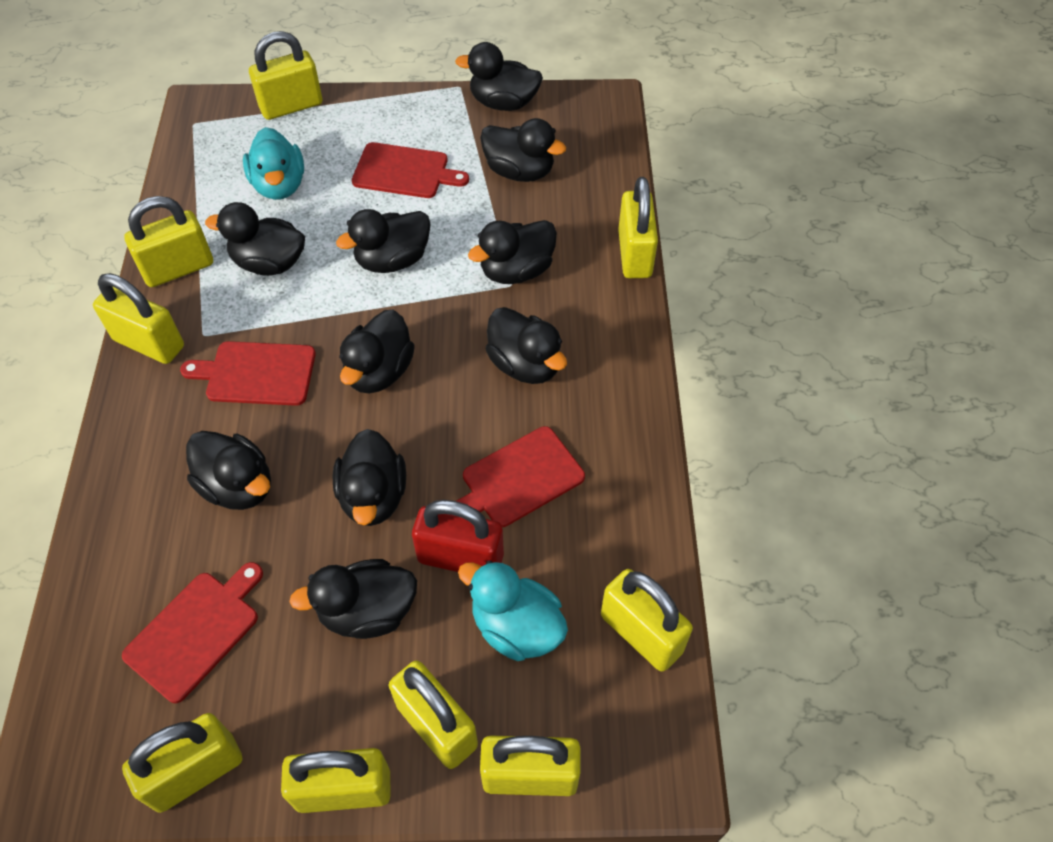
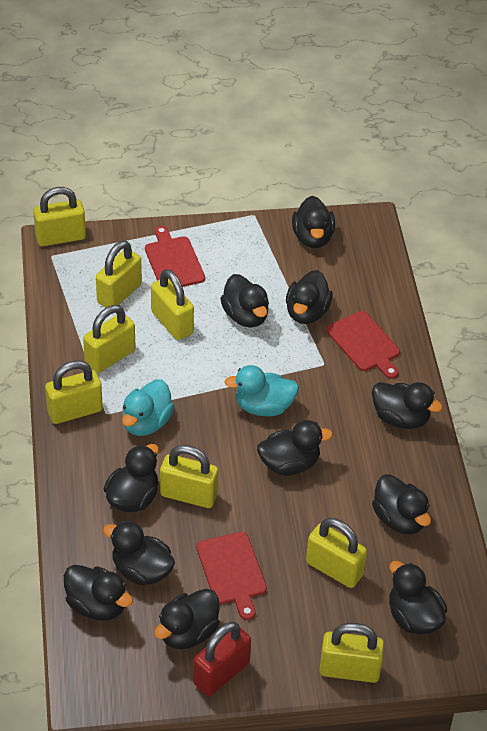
black duck: 10 -> 11
red cutting board: 4 -> 3
yellow padlock: 9 -> 8

